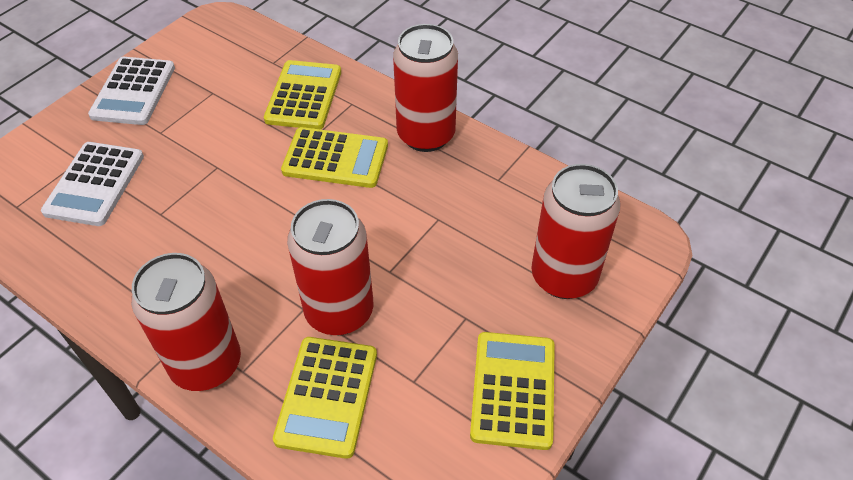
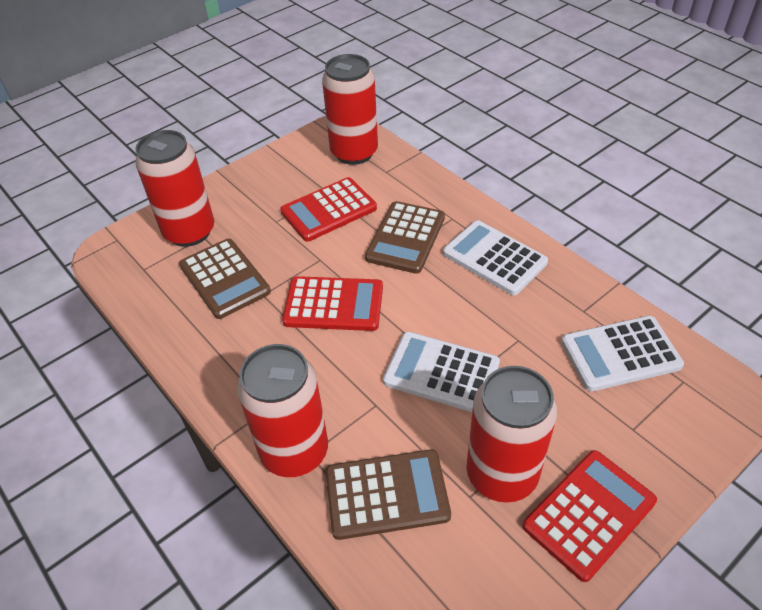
brown calculator: 0 -> 3
red calculator: 0 -> 3
white calculator: 2 -> 3
yellow calculator: 4 -> 0

